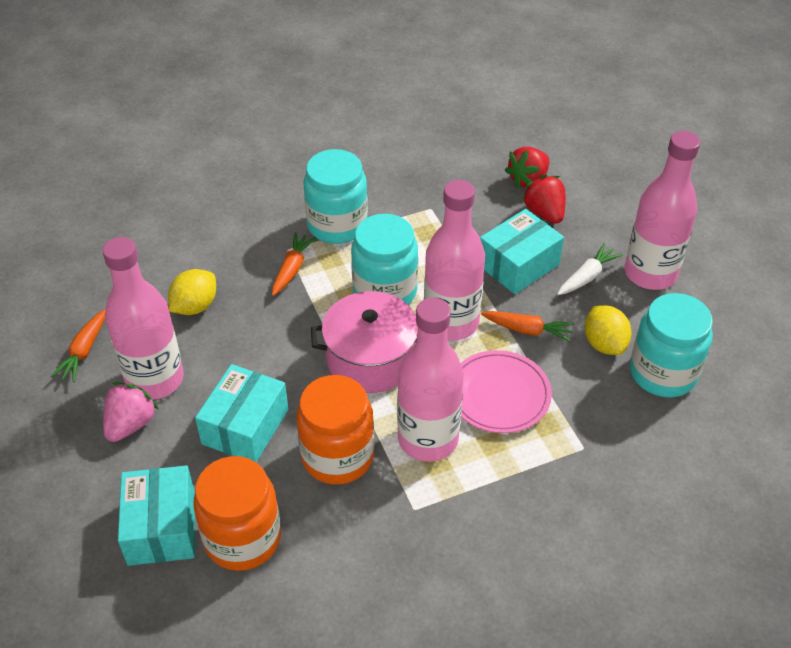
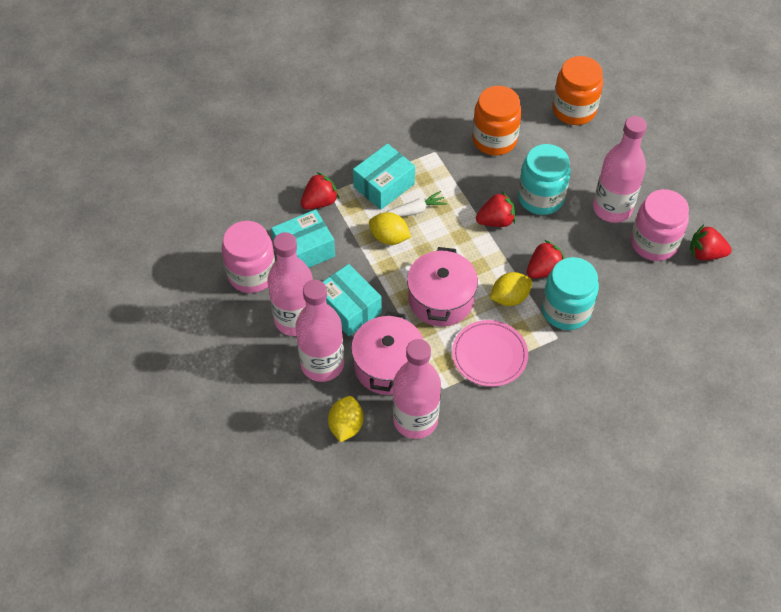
orange carrot: 3 -> 0
pink jar: 0 -> 2
pink pot: 1 -> 2
pink strawberry: 1 -> 0
red strawberry: 2 -> 4
turquoise jar: 3 -> 2
yellow lemon: 2 -> 3

